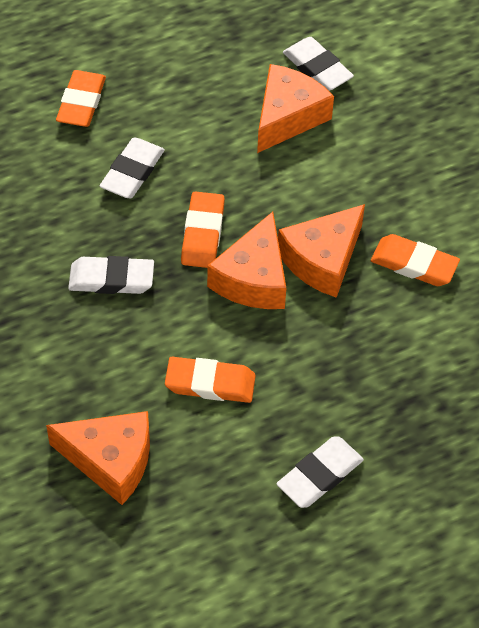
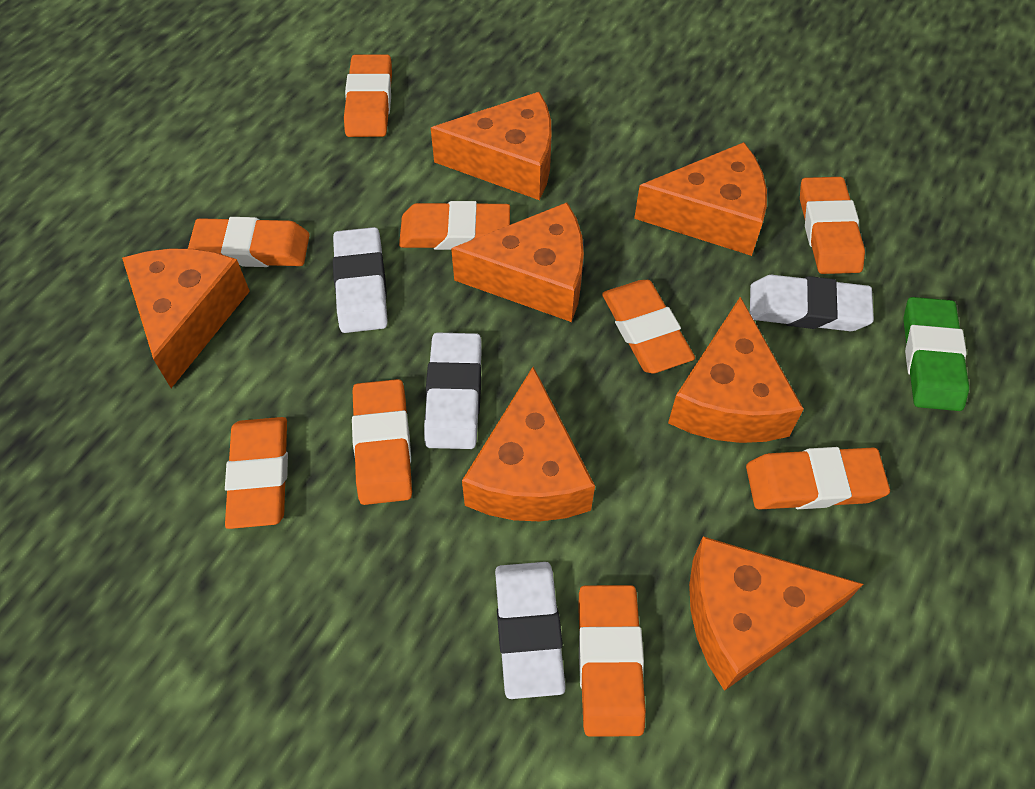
green eraser: 0 -> 1
orange cheese: 4 -> 7
orange eraser: 4 -> 9

